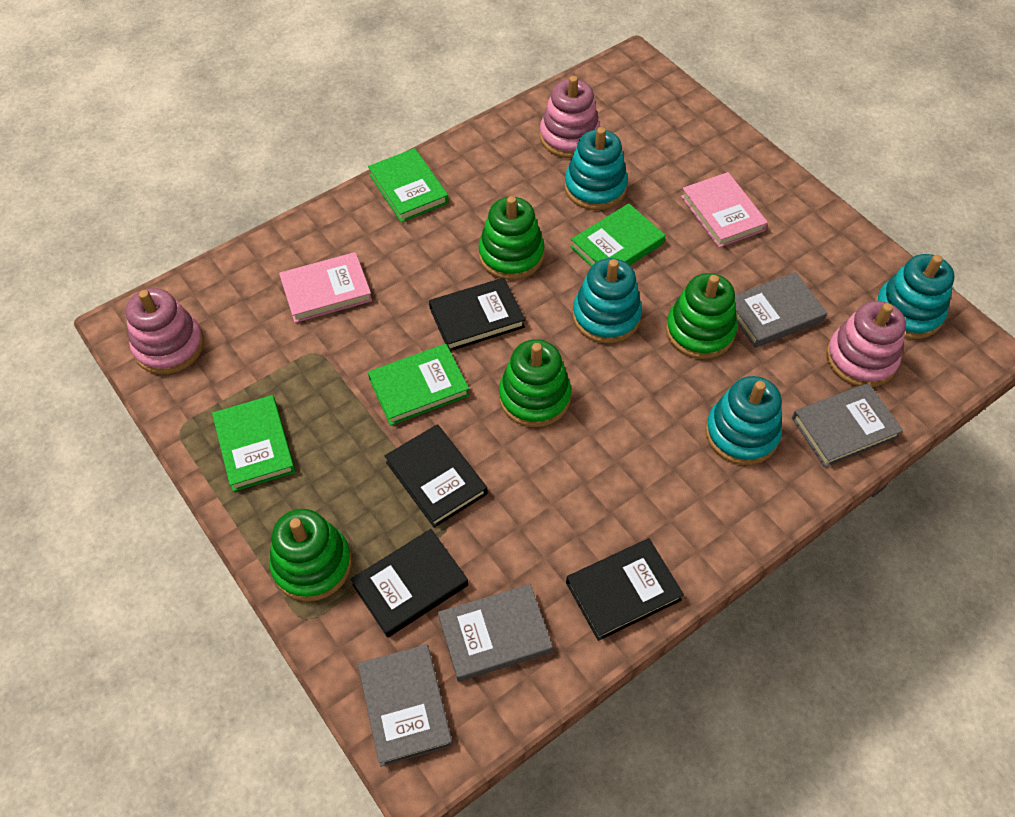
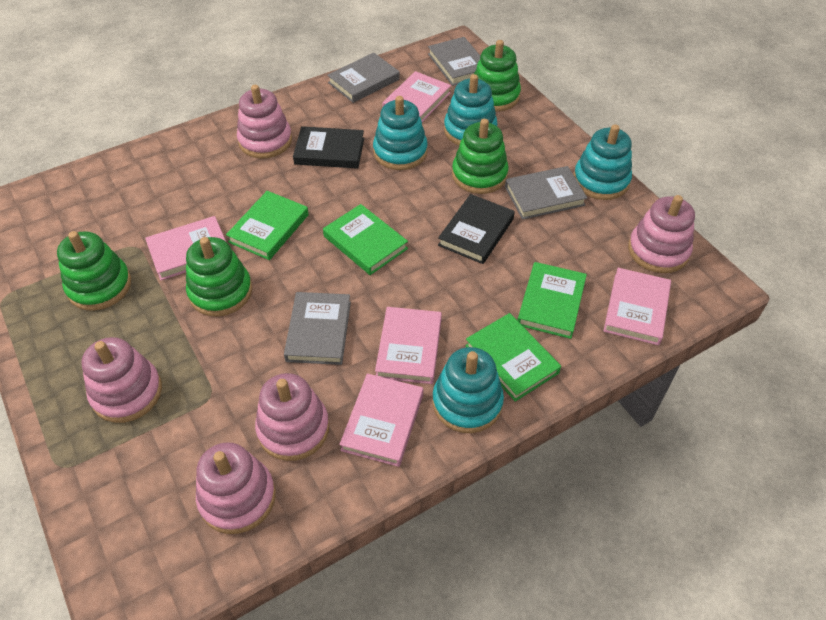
black book: 4 -> 2
pink book: 2 -> 5
pink stacking toy: 3 -> 5

